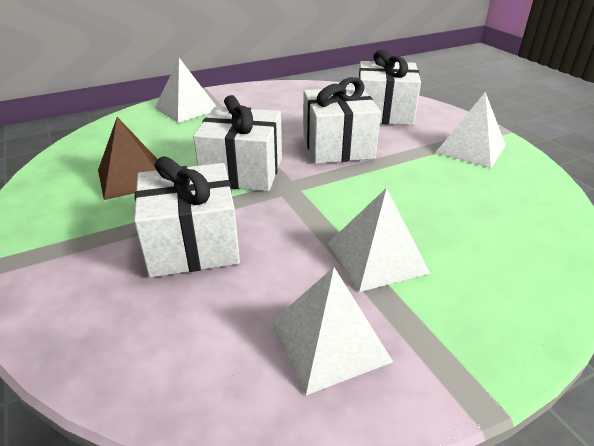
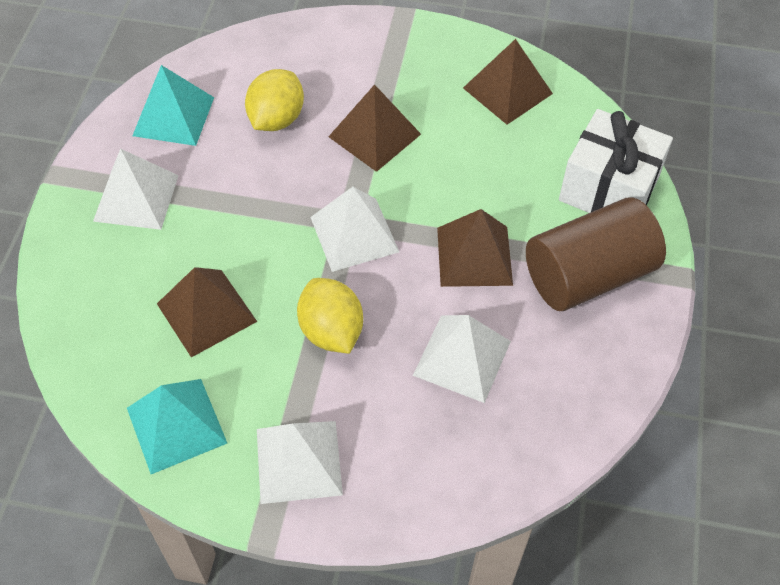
brown cylinder: 0 -> 1
brown pyramid: 1 -> 4
turquoise pyramid: 0 -> 2
white gift: 4 -> 1
yellow lemon: 0 -> 2

